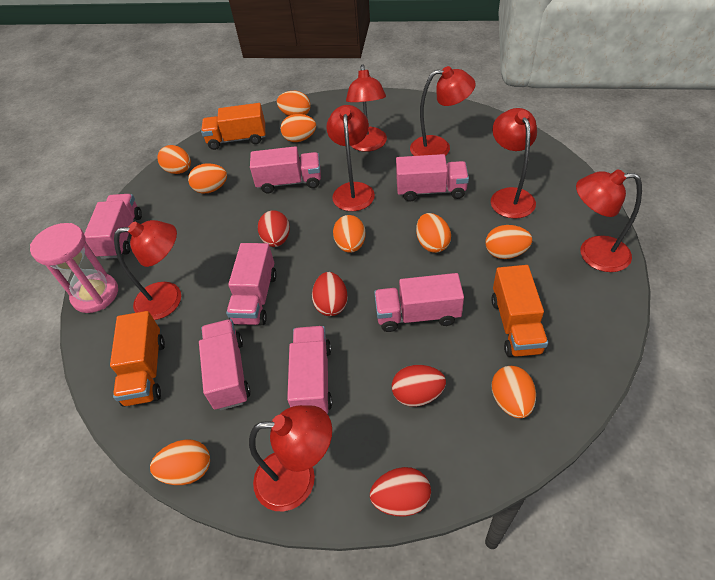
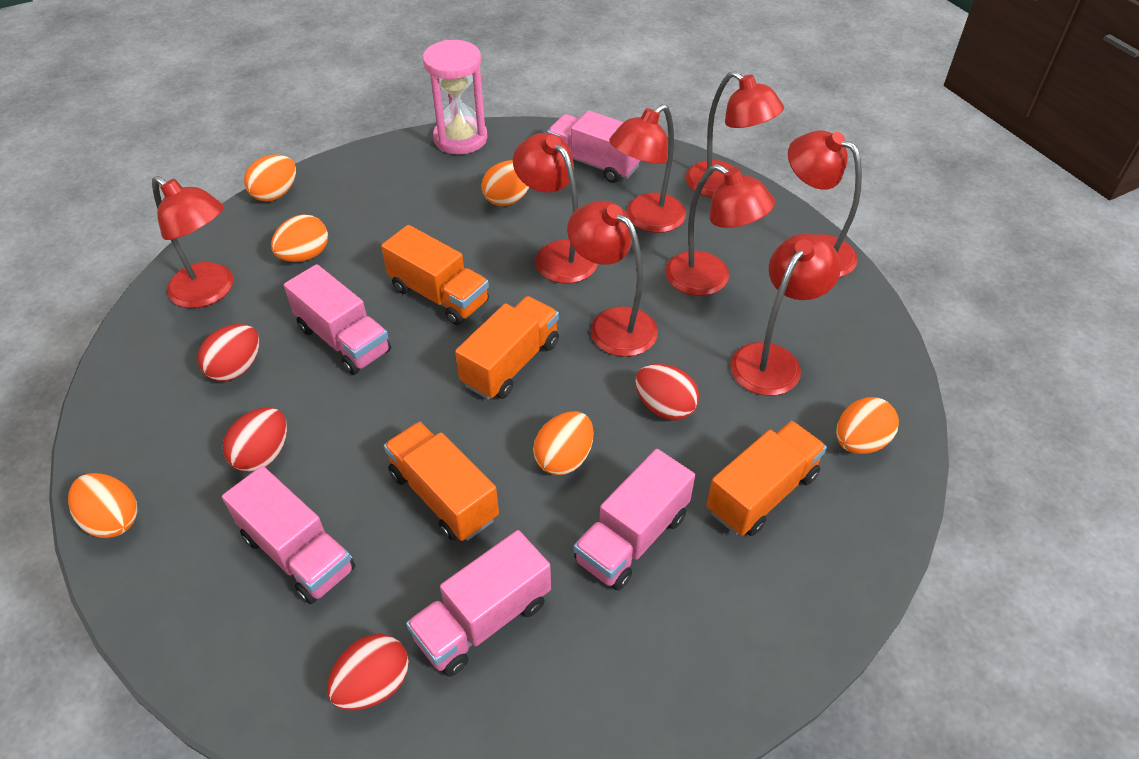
orange egg: 9 -> 6
orange truck: 3 -> 4
pink truck: 7 -> 5
red lamp: 7 -> 8

